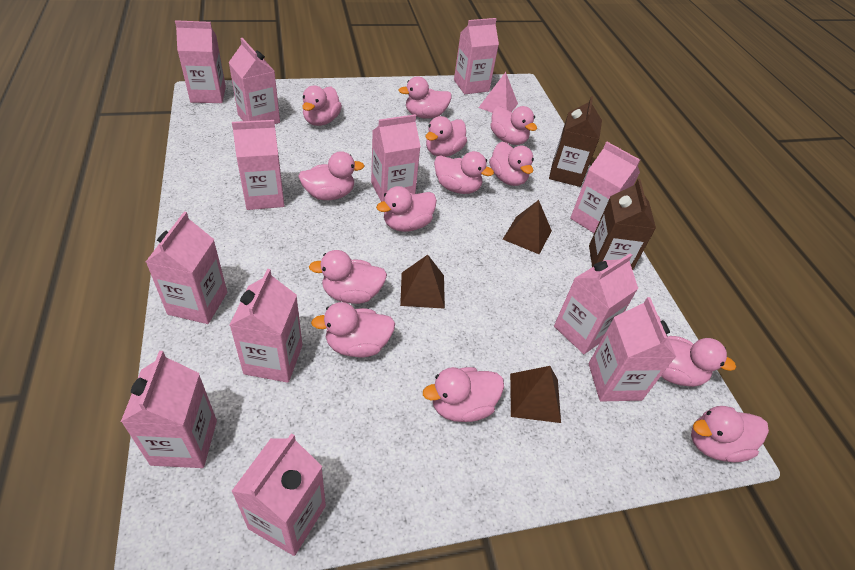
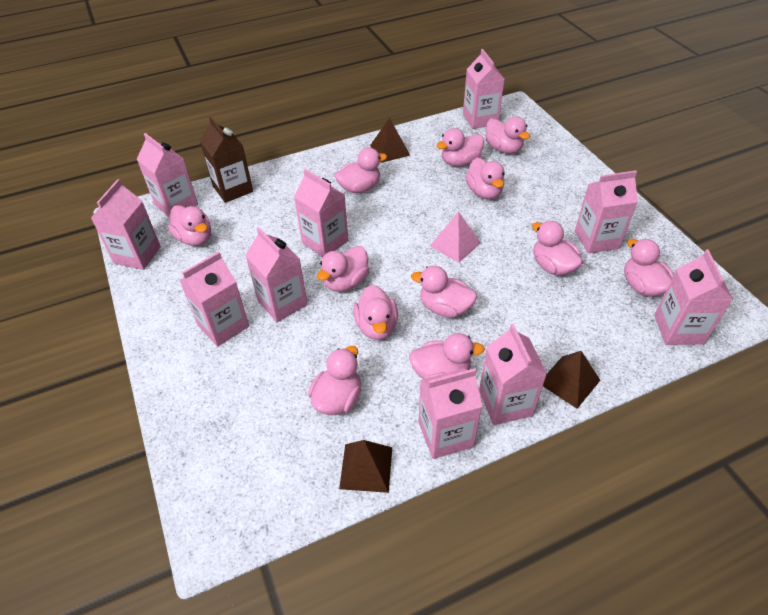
brown carton: 2 -> 1
pink carton: 12 -> 10
pink duck: 13 -> 12

